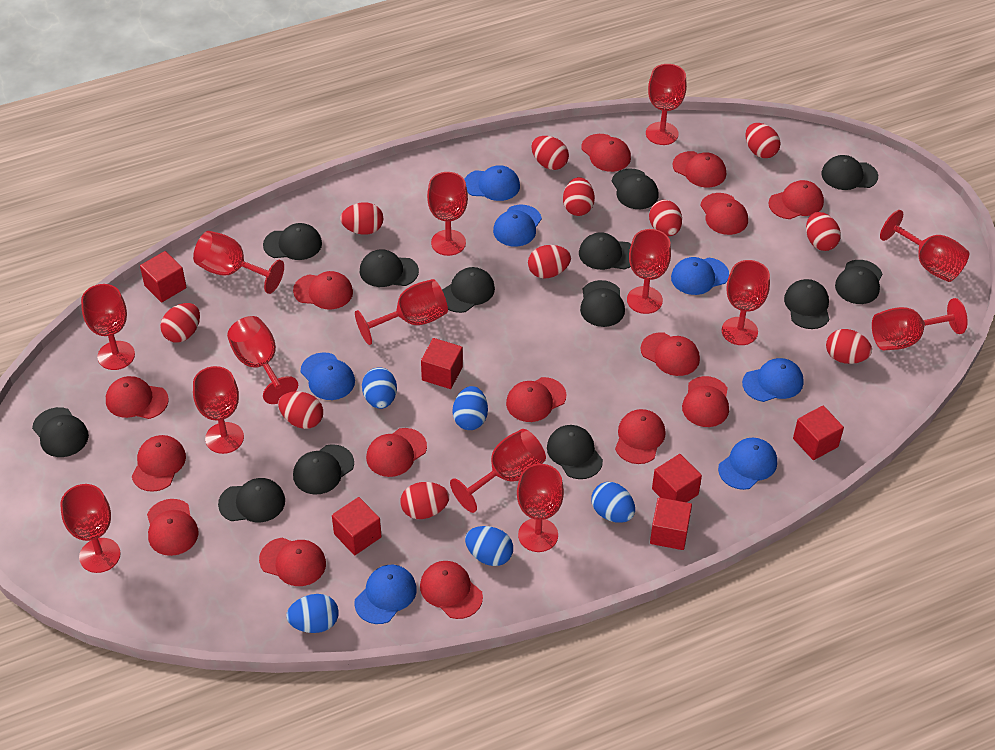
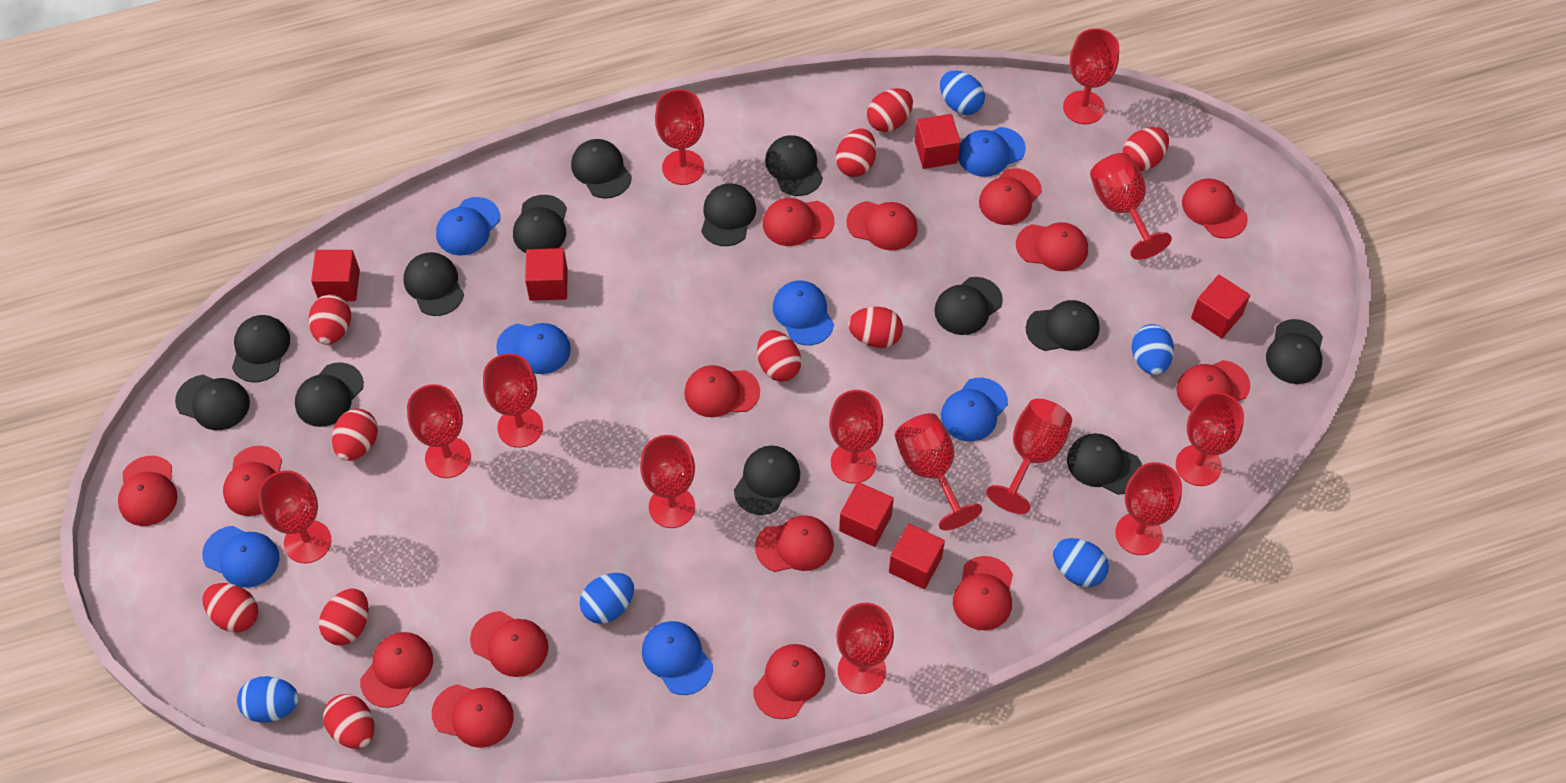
red egg: 11 -> 10
red goblet: 14 -> 13

